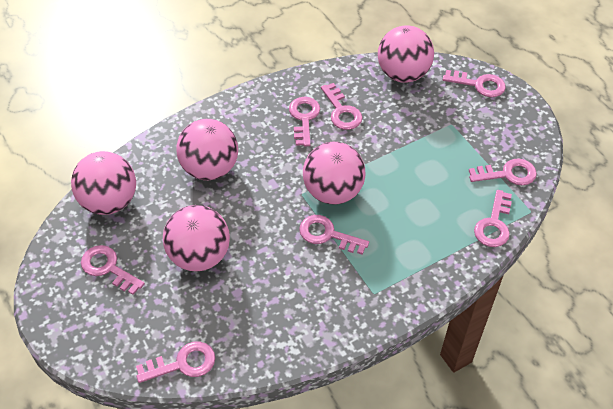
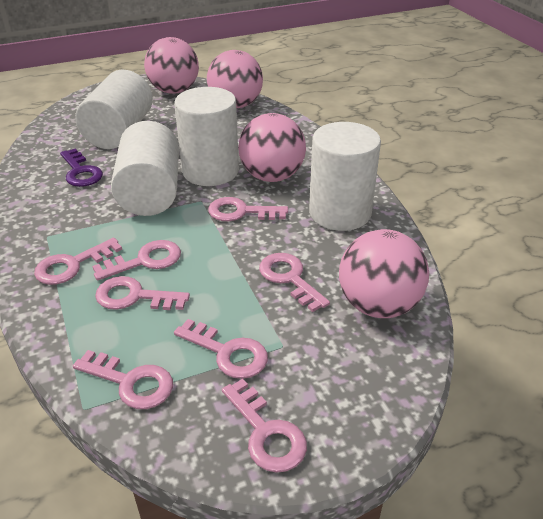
pink ball: 5 -> 4
purple key: 0 -> 1
white cylinder: 0 -> 4

